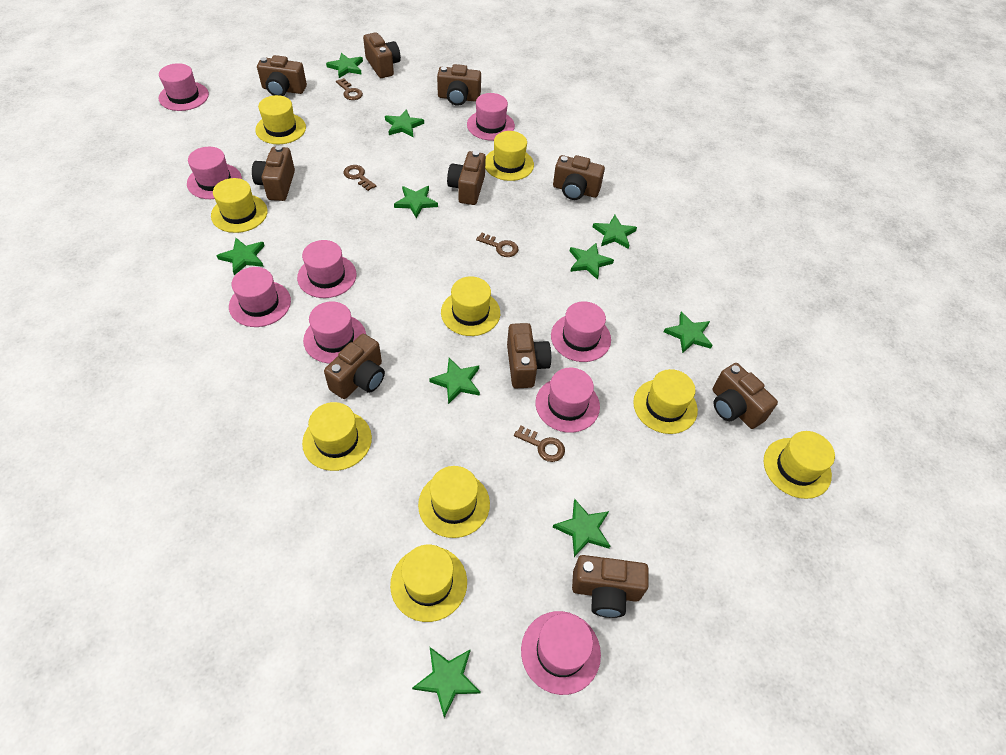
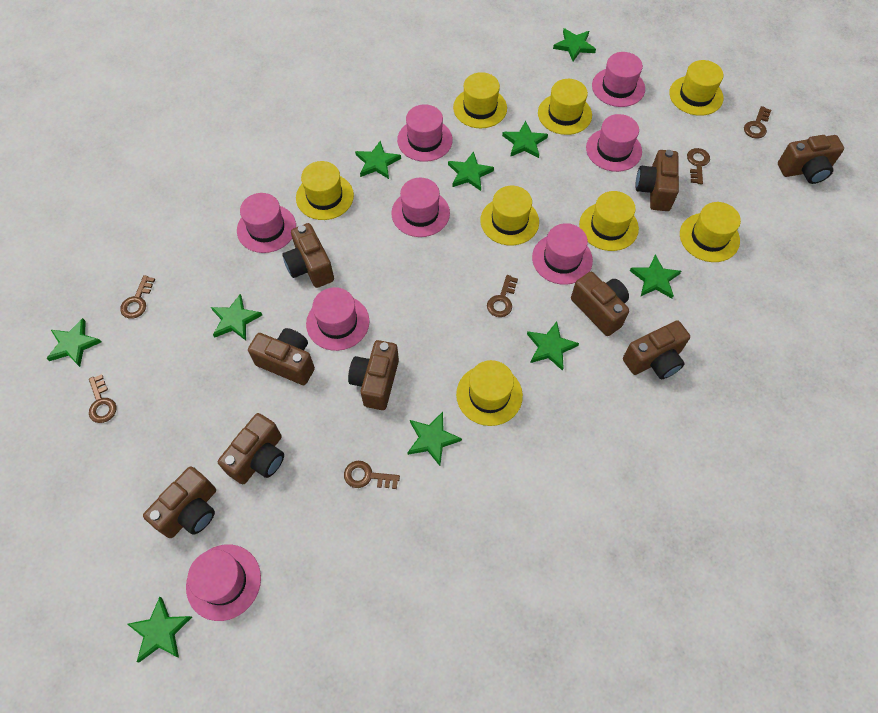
brown camera: 10 -> 9
brown key: 4 -> 6
pink hat: 9 -> 8
yellow hat: 9 -> 8

